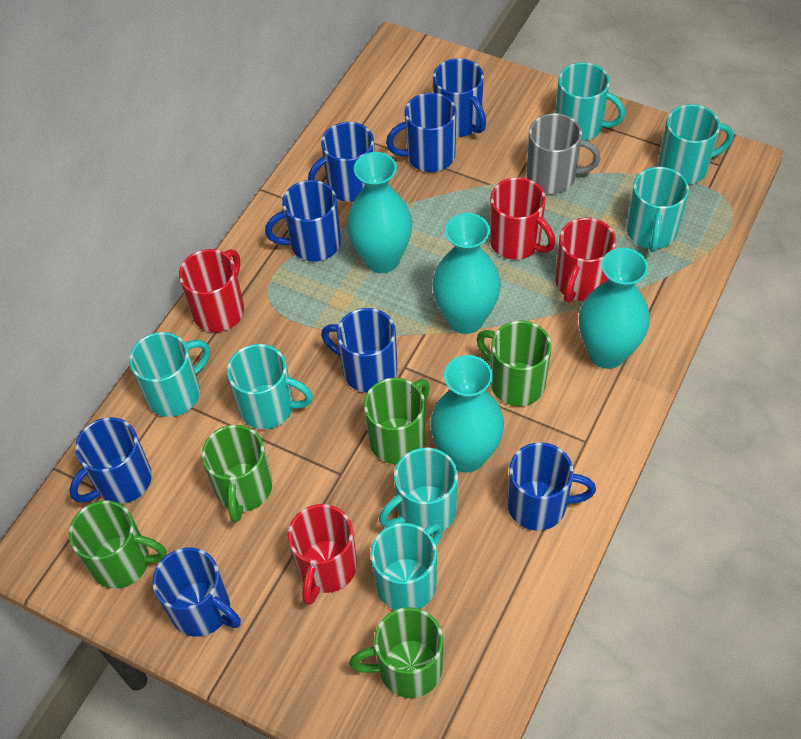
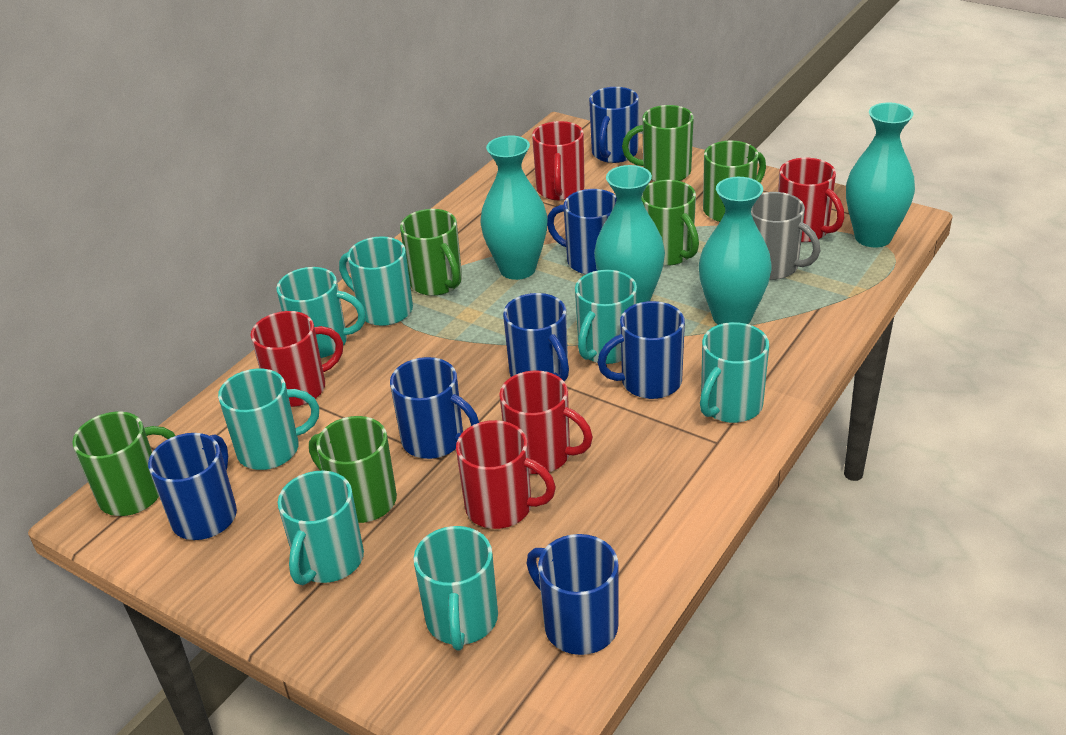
blue mug: 8 -> 7
green mug: 5 -> 6
red mug: 4 -> 5

